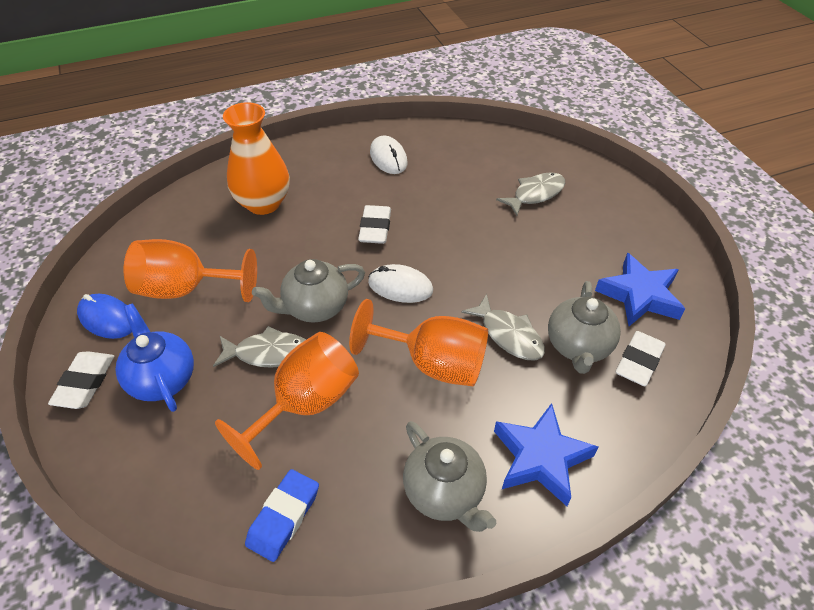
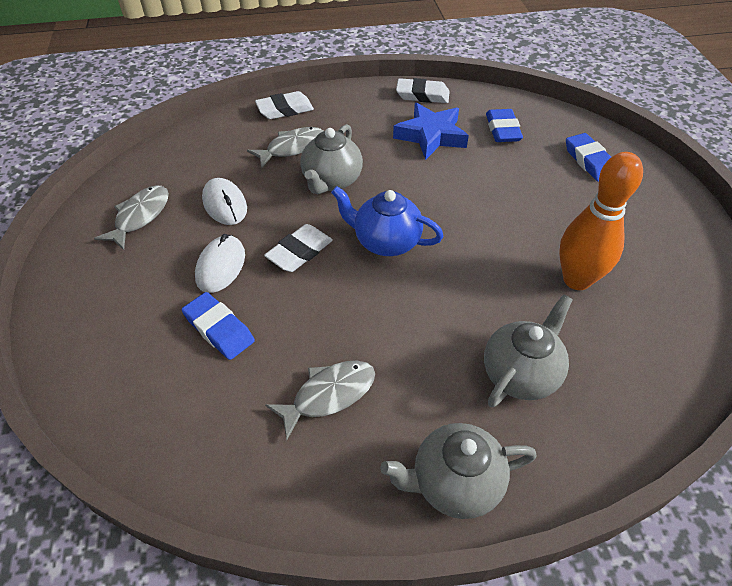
blue eraser: 1 -> 3
blue mouse: 1 -> 0
blue star: 2 -> 1
orange bowling pin: 0 -> 1
orange goblet: 3 -> 0
orange vase: 1 -> 0

